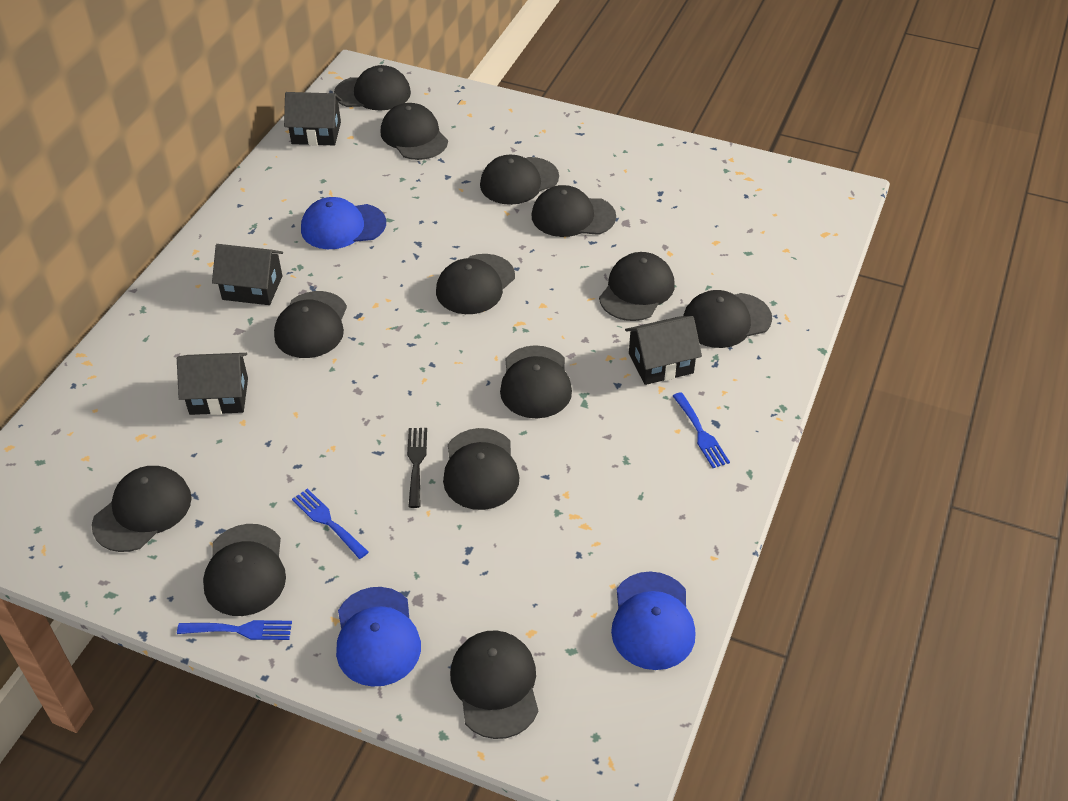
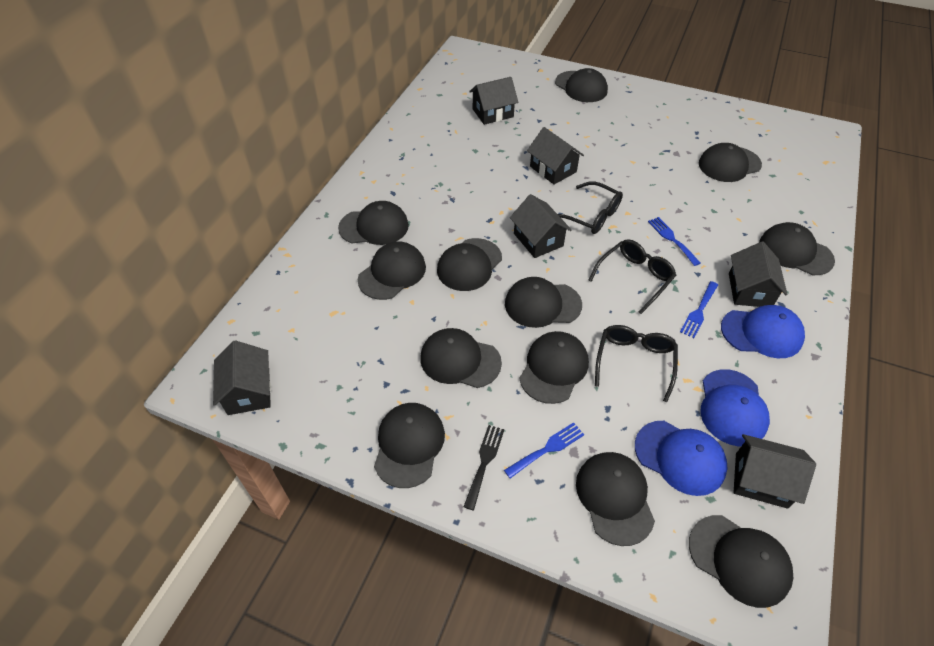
black cap: 13 -> 12
black glasses: 0 -> 3
black house: 4 -> 6

